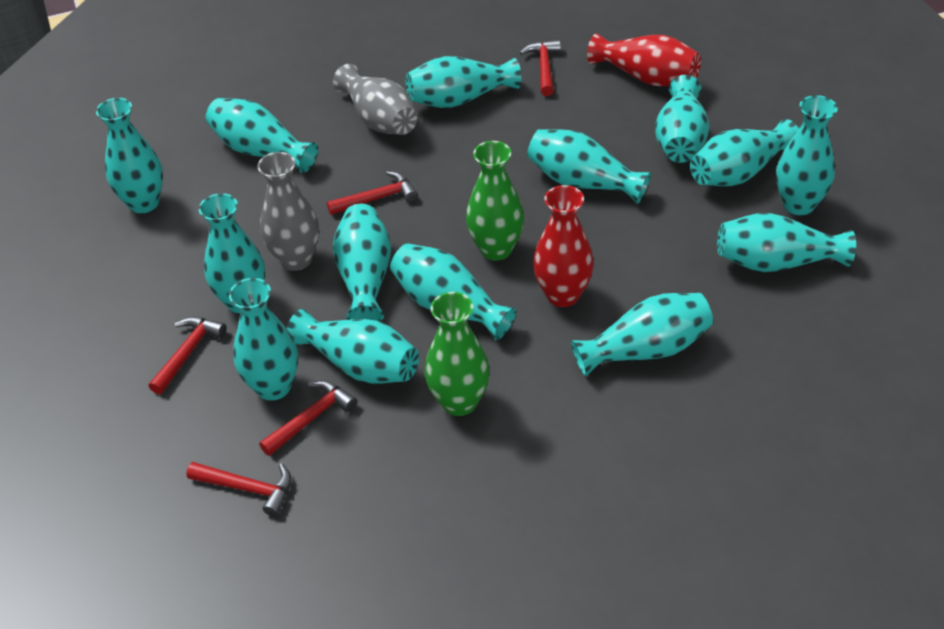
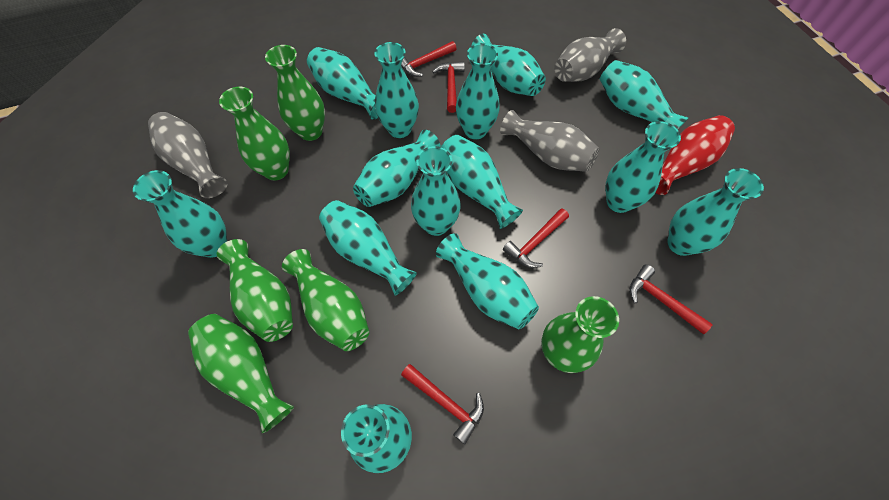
green vase: 2 -> 6
grey vase: 2 -> 3
red vase: 2 -> 1

